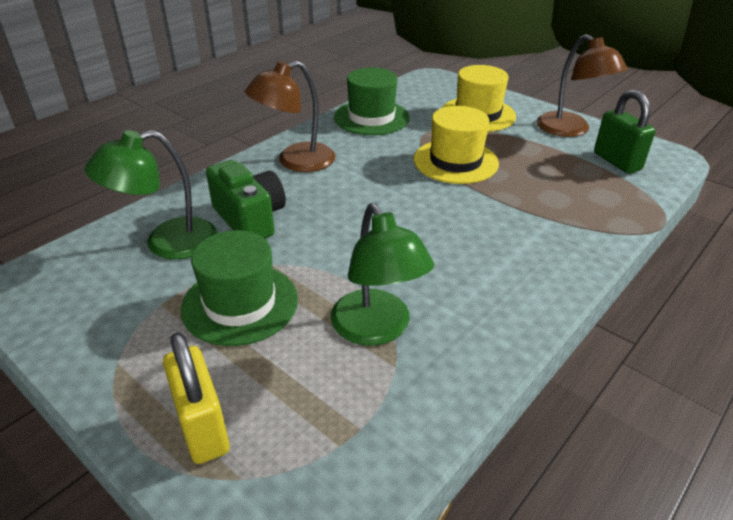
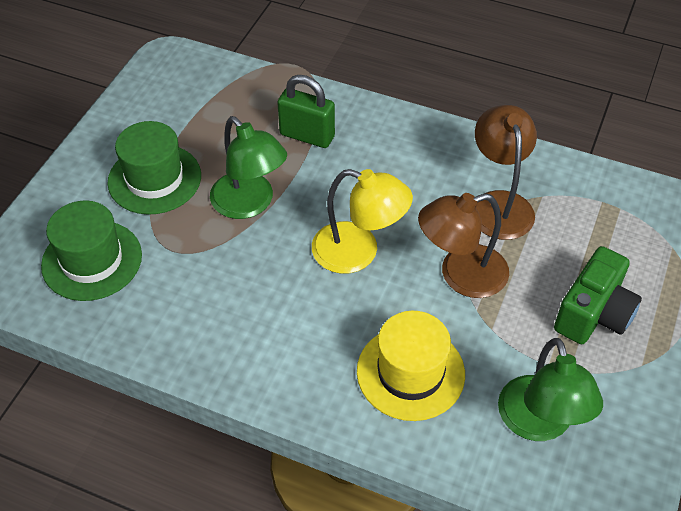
yellow hat: 2 -> 1
yellow lamp: 0 -> 1
yellow padlock: 1 -> 0

